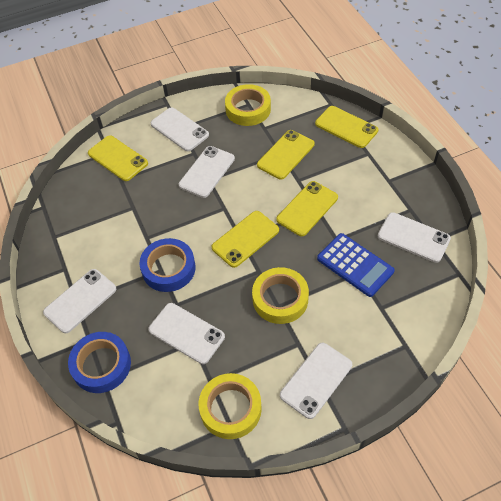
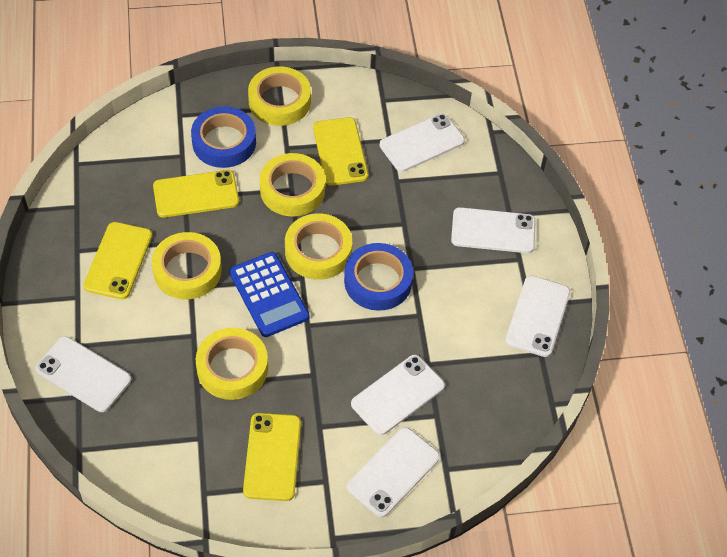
yellow phone: 5 -> 4
yellow tape: 3 -> 5

